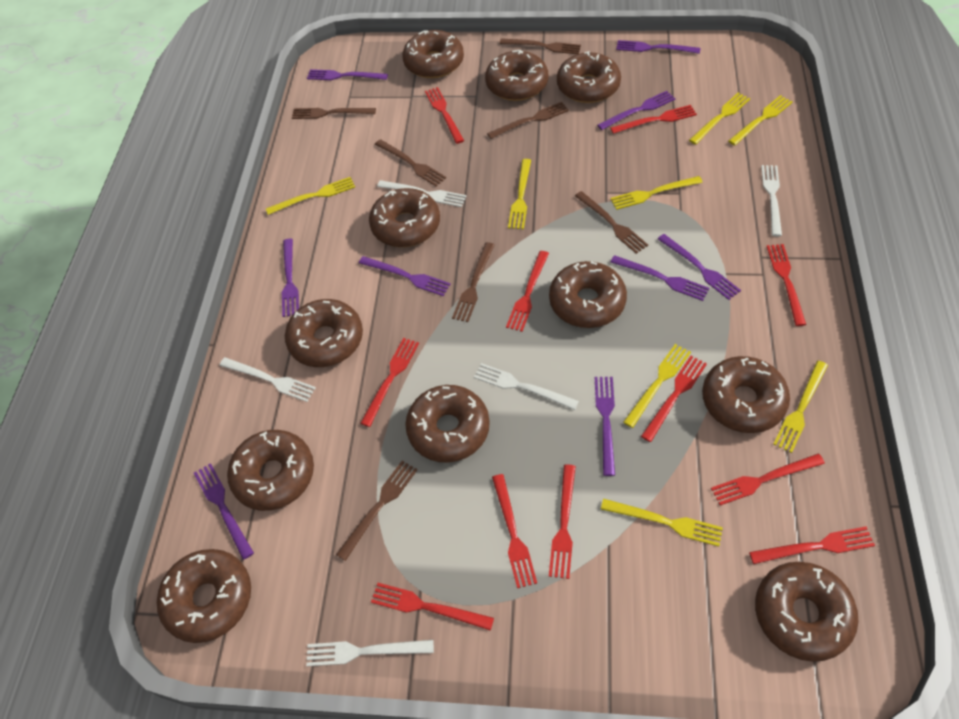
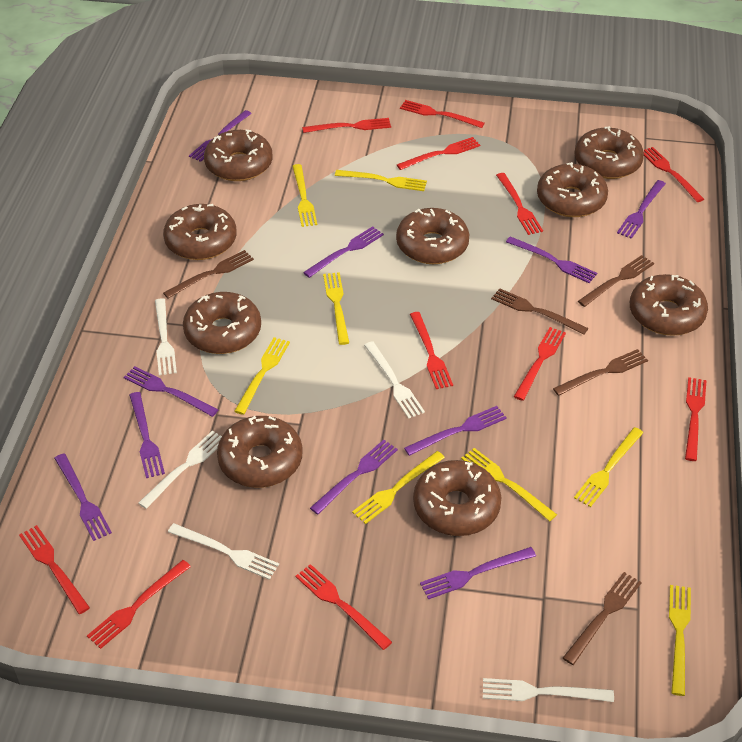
brown donut: 11 -> 9
brown fork: 7 -> 5
purple fork: 9 -> 10

